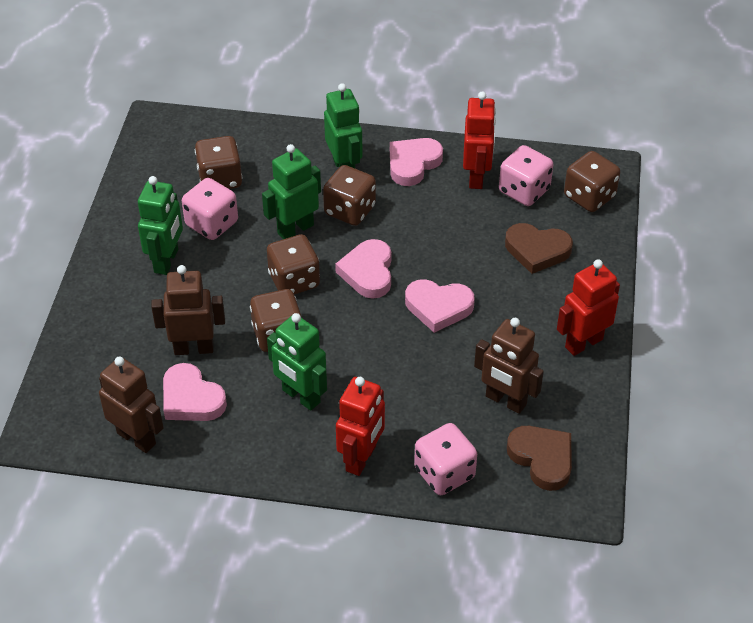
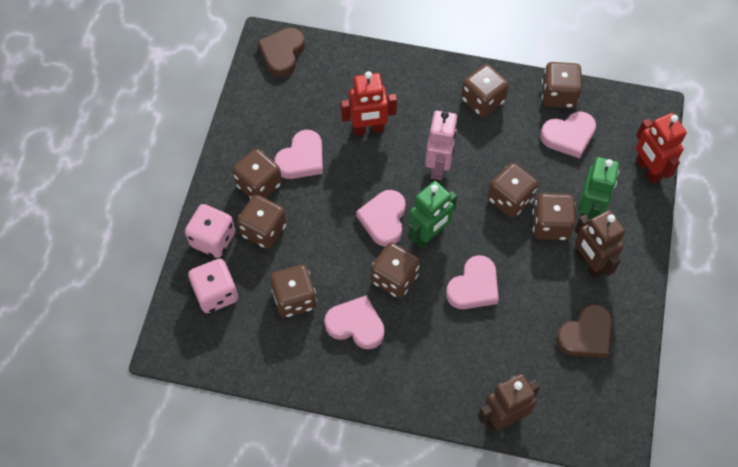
brown dice: 5 -> 8
brown robot: 3 -> 2
green robot: 4 -> 2
pink dice: 3 -> 2
pink heart: 4 -> 5
pink robot: 0 -> 1
red robot: 3 -> 2

